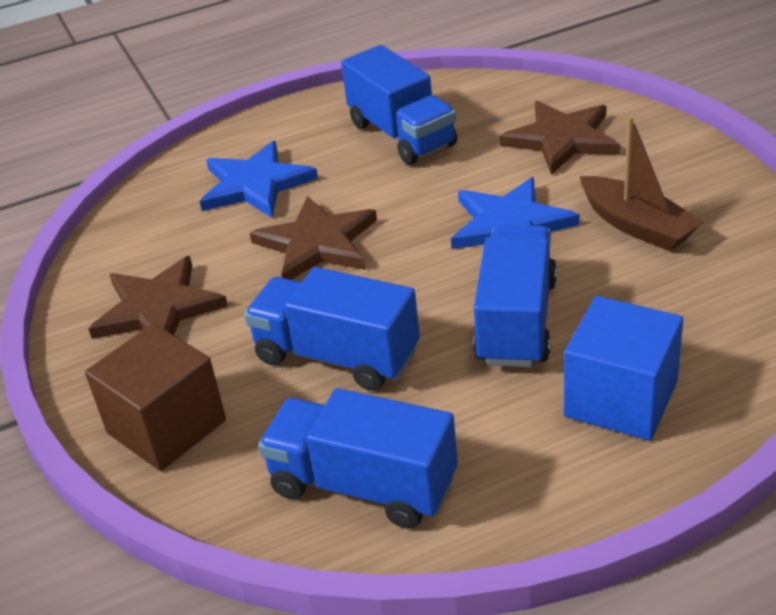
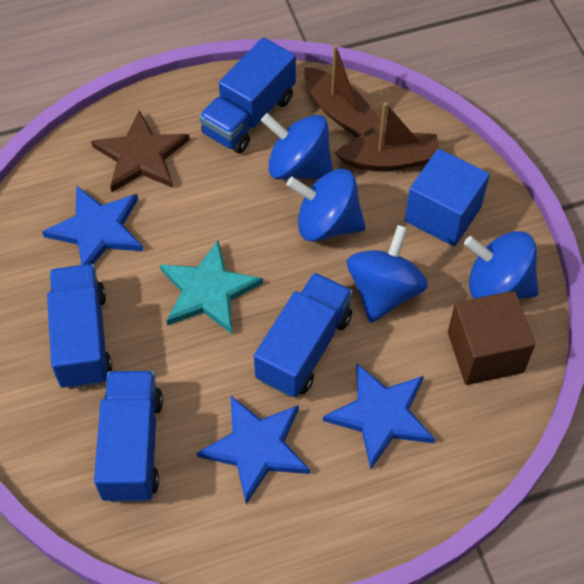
blue spinning top: 0 -> 4
blue star: 2 -> 3
brown boat: 1 -> 2
brown star: 3 -> 1
turquoise star: 0 -> 1

